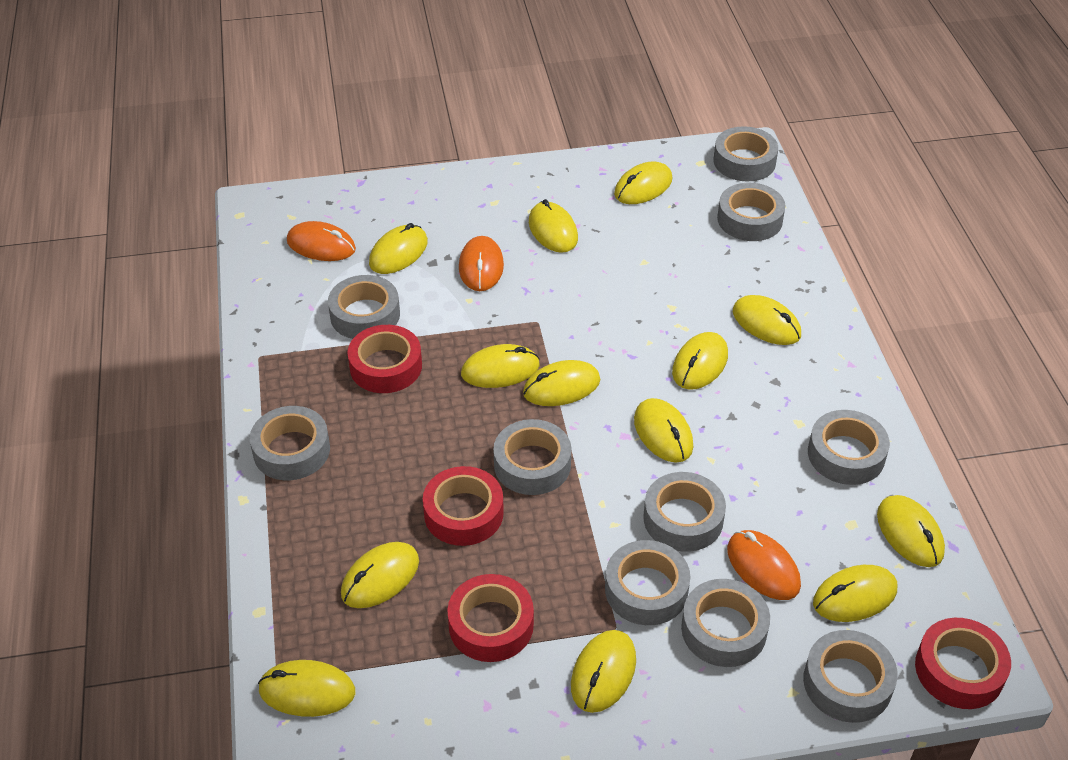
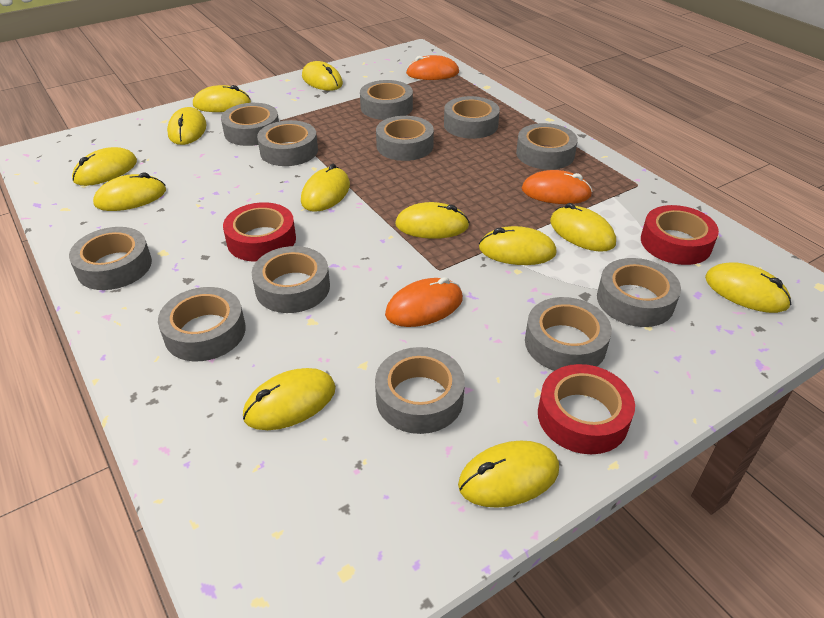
grey tape: 10 -> 12
red tape: 4 -> 3
yellow mouse: 13 -> 12

